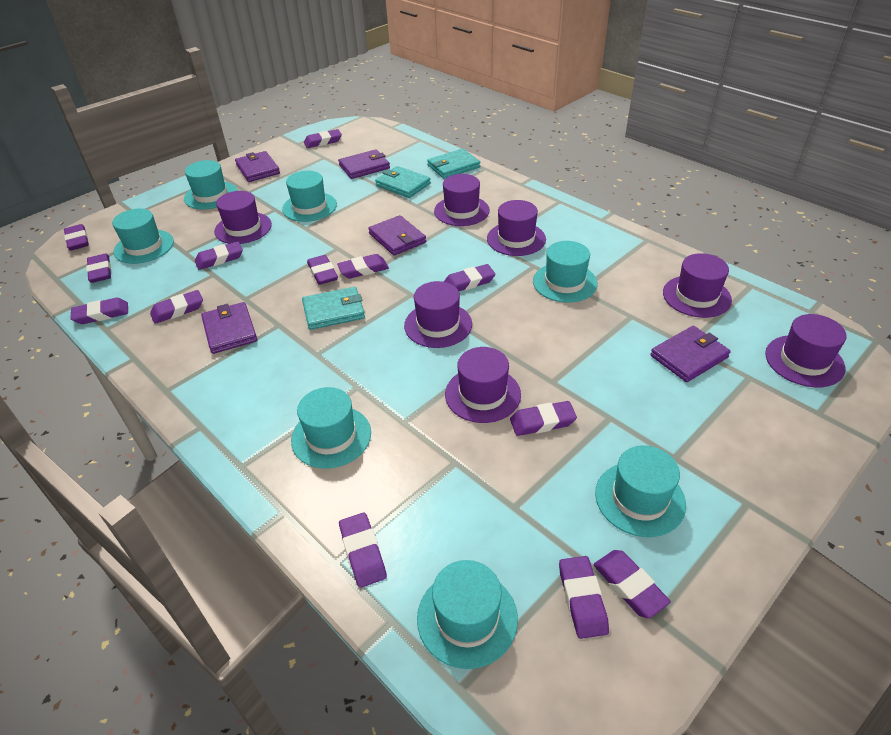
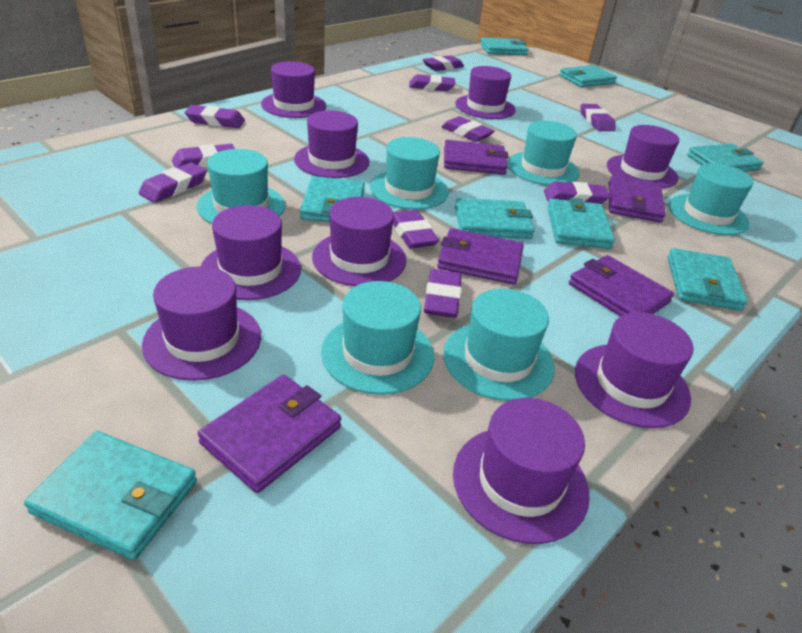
purple eraser: 13 -> 10
purple hat: 7 -> 9
turquoise hat: 7 -> 6
turquoise wallet: 3 -> 8

